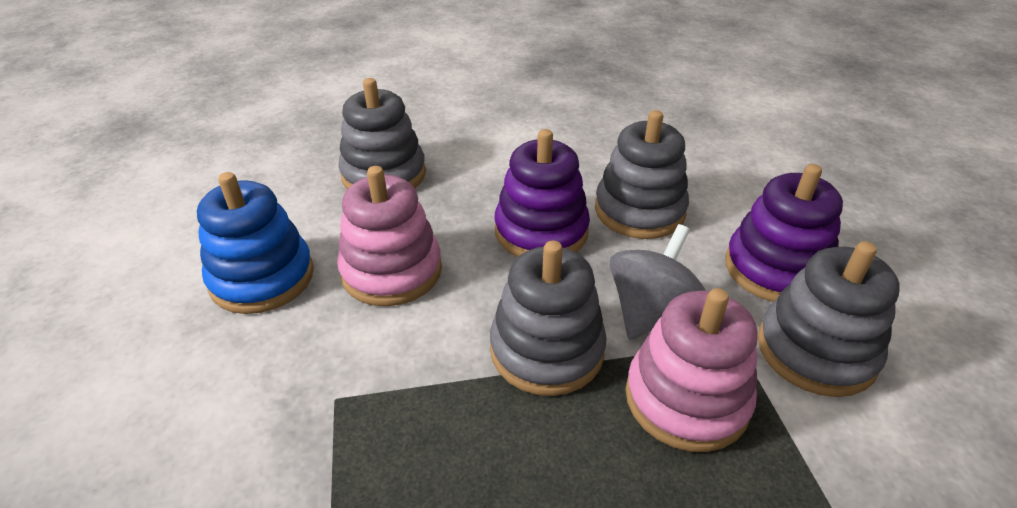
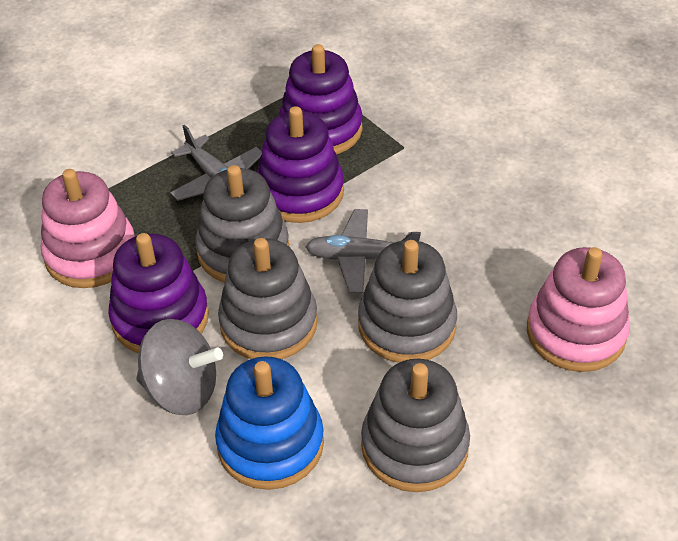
grey plane: 0 -> 2
purple stacking toy: 2 -> 3

